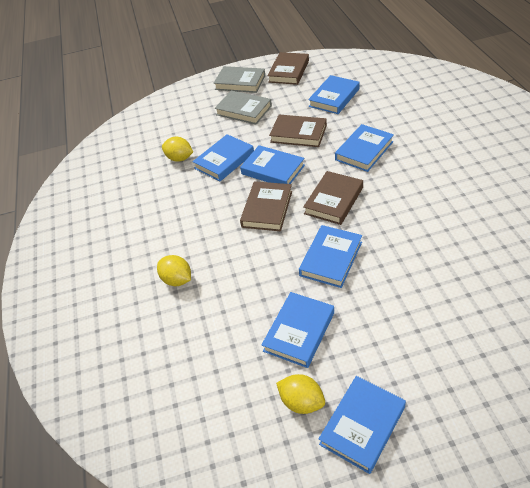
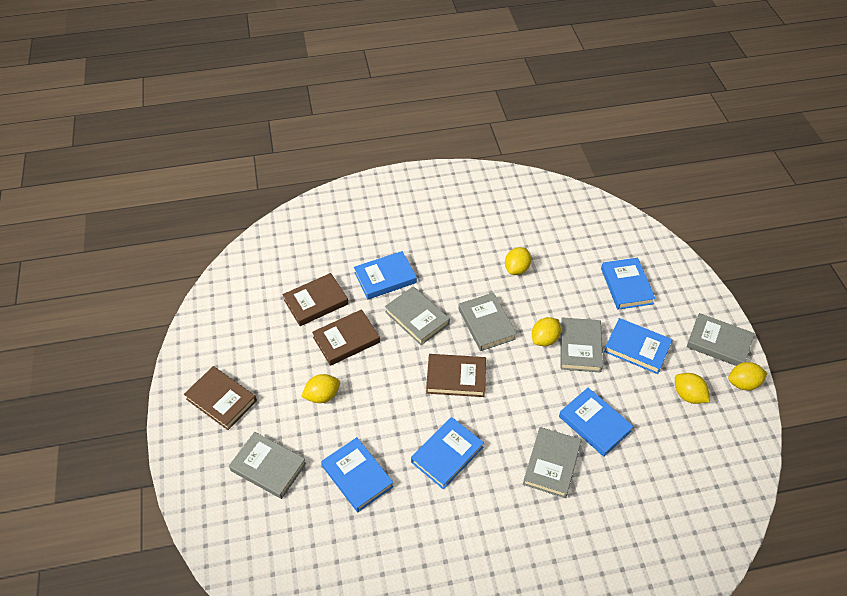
blue book: 7 -> 6
grey book: 2 -> 6
yellow lemon: 3 -> 5

